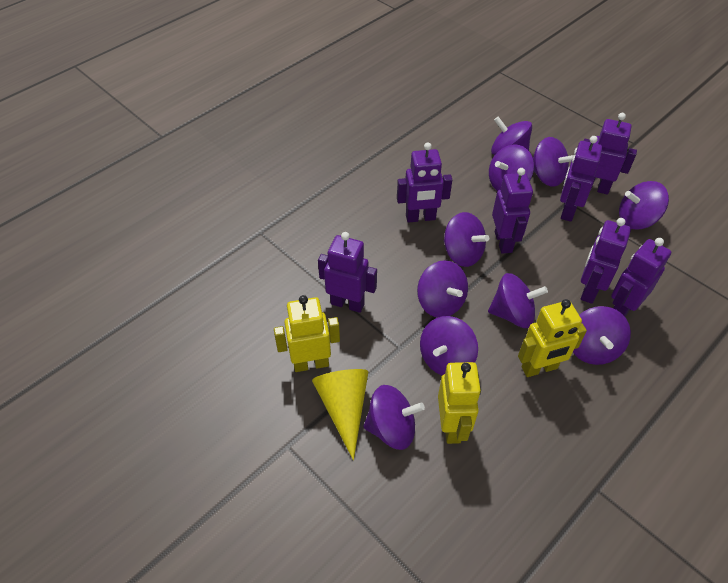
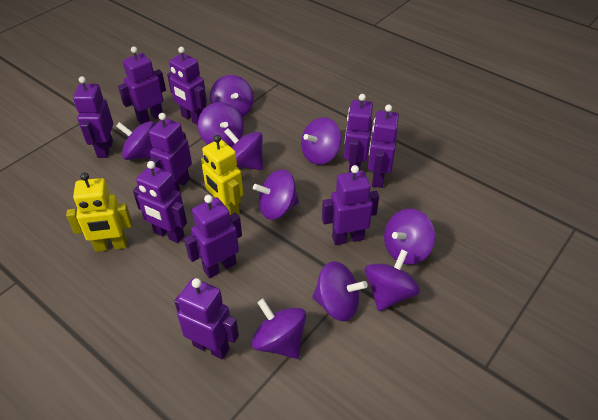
purple robot: 7 -> 10
yellow cone: 1 -> 0
yellow robot: 3 -> 2

